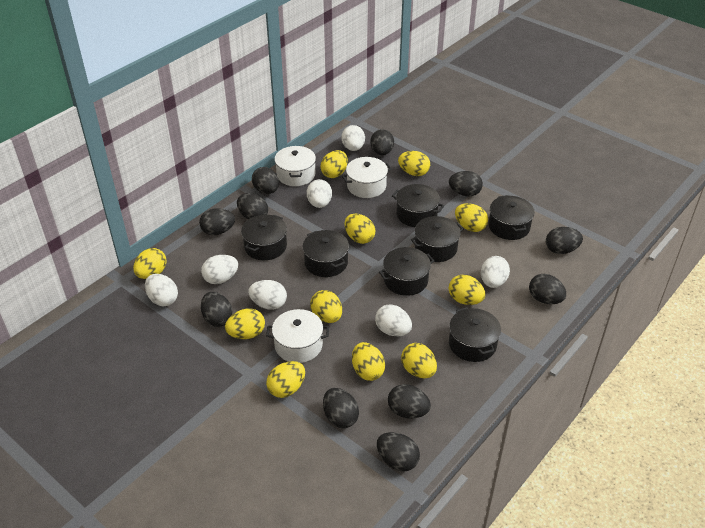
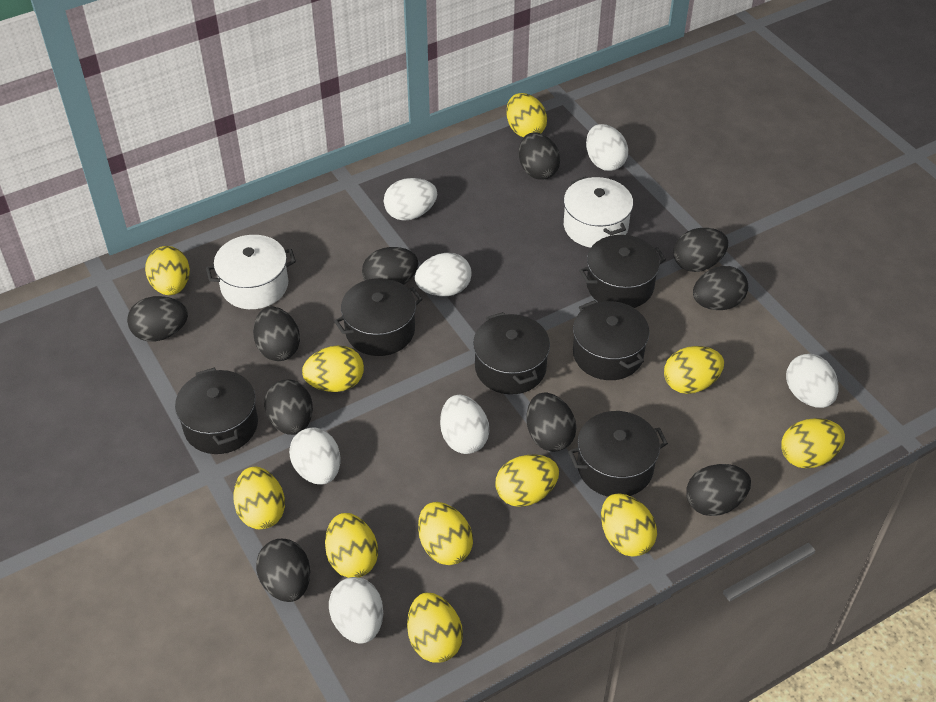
black egg: 11 -> 10
black pot: 7 -> 6
white pot: 3 -> 2

